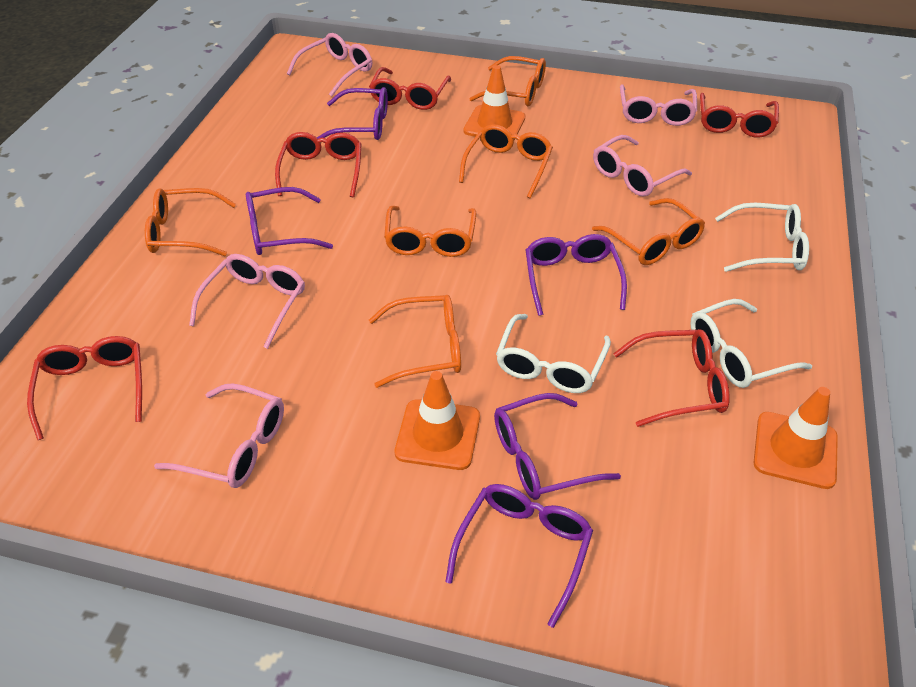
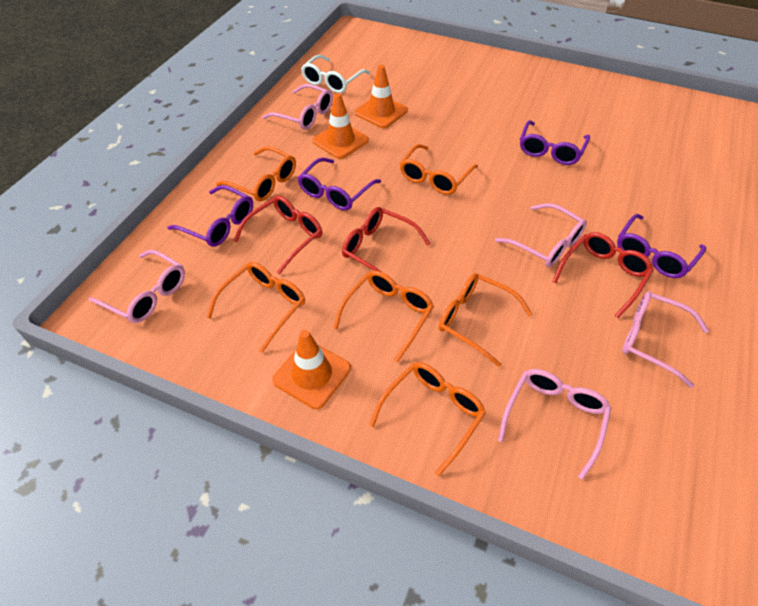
purple glasses: 5 -> 4
red glasses: 5 -> 3
white glasses: 3 -> 1

